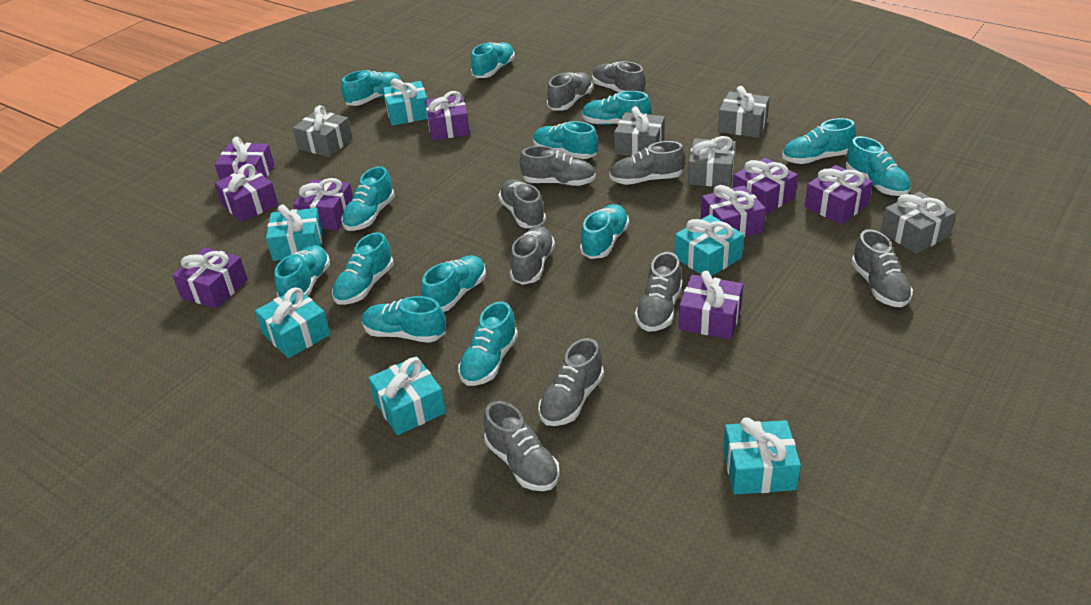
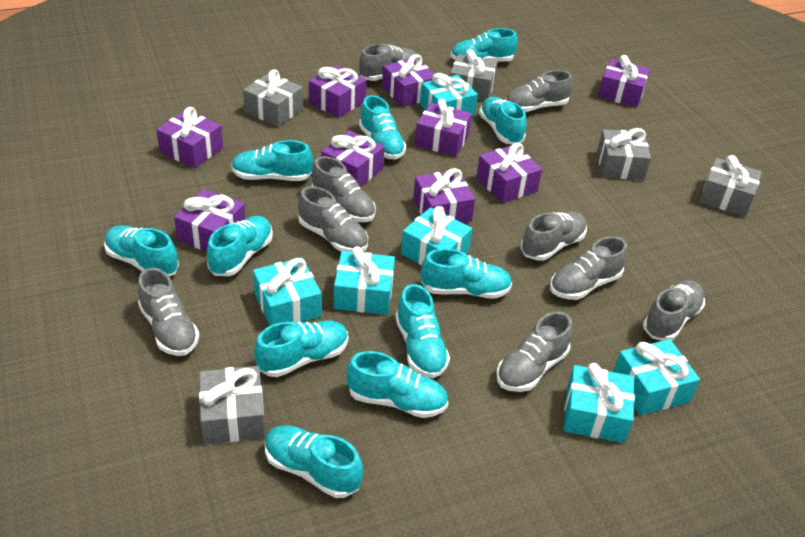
grey shoe: 10 -> 9
turquoise shoe: 13 -> 11

